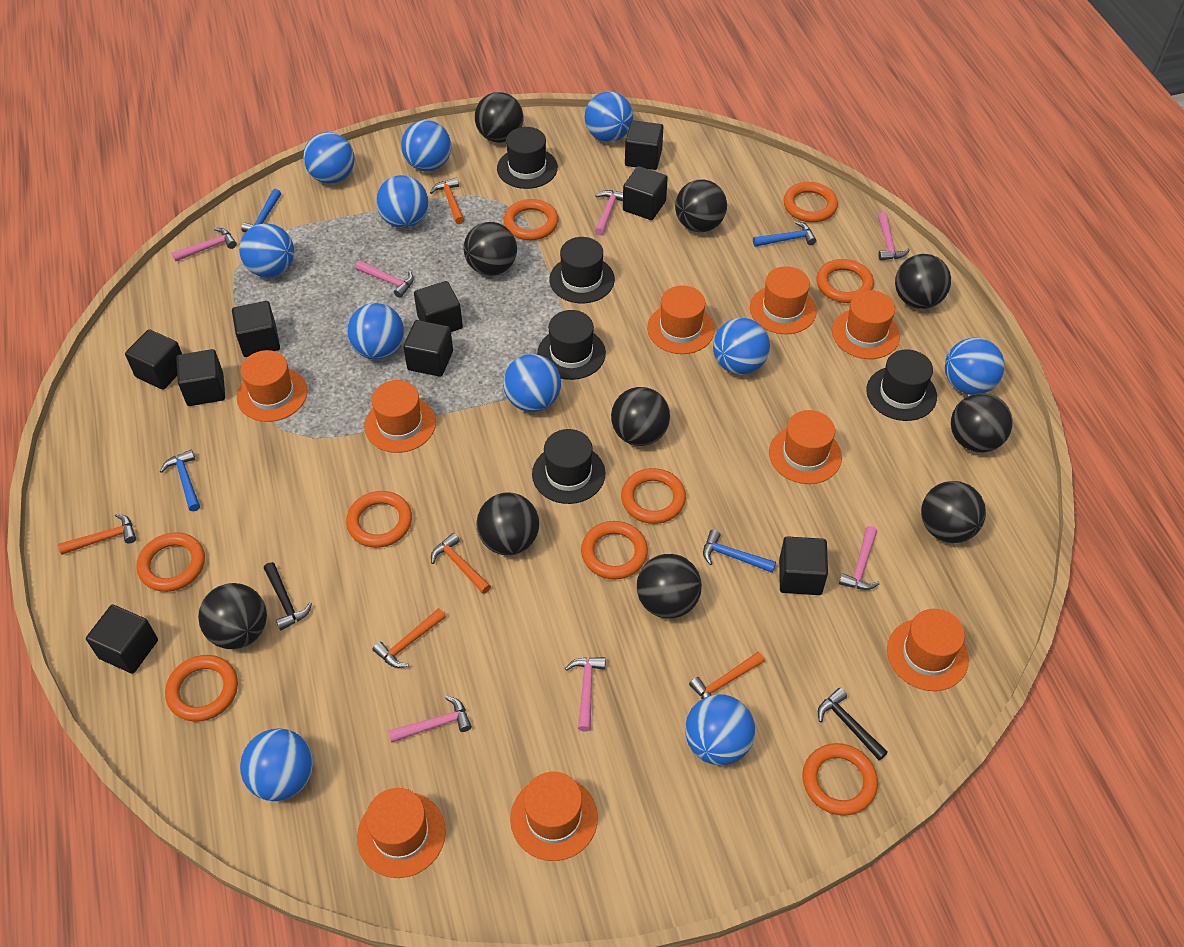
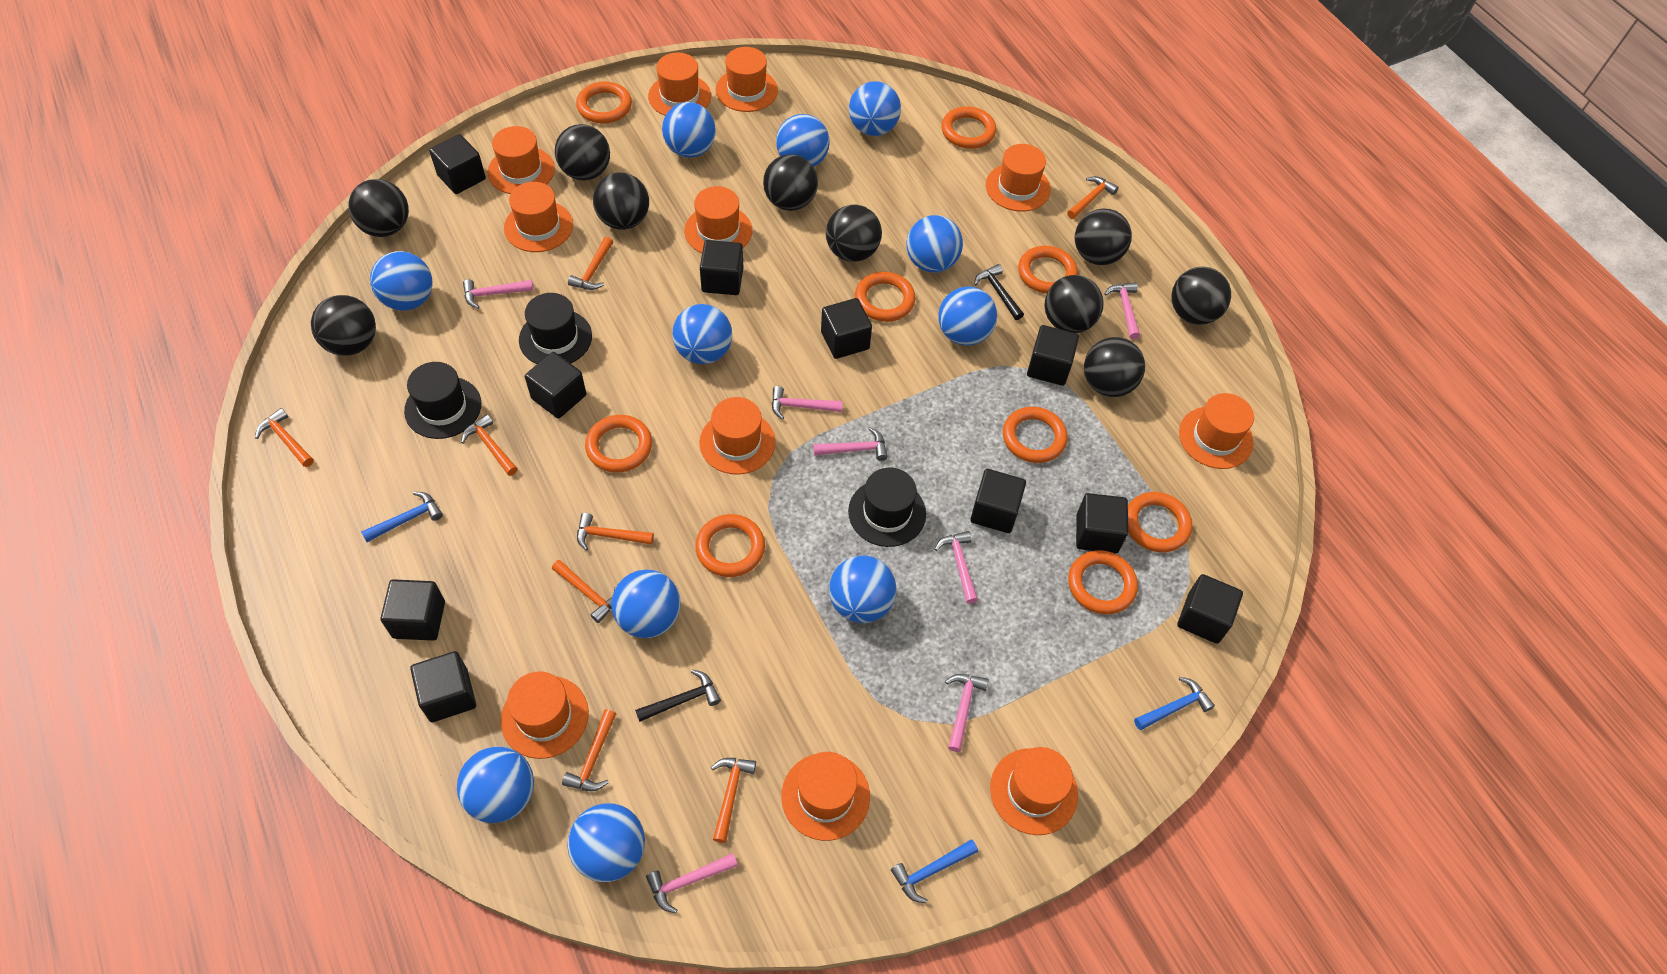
black cube: 9 -> 10
black hat: 5 -> 3
blue hammer: 4 -> 3
orange hammer: 5 -> 8
orange hat: 9 -> 11

